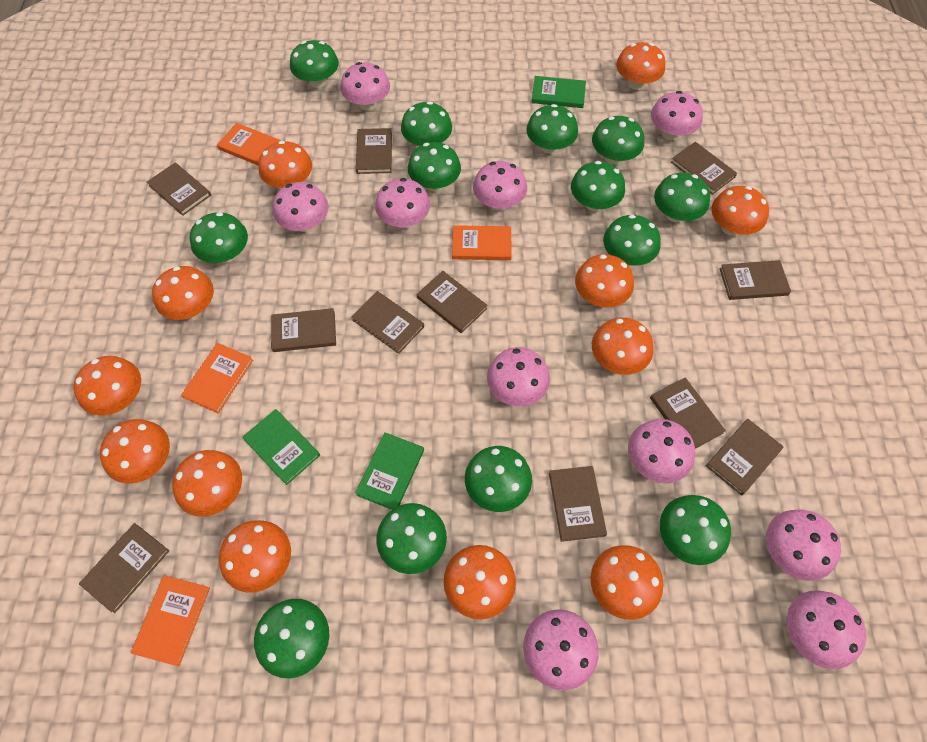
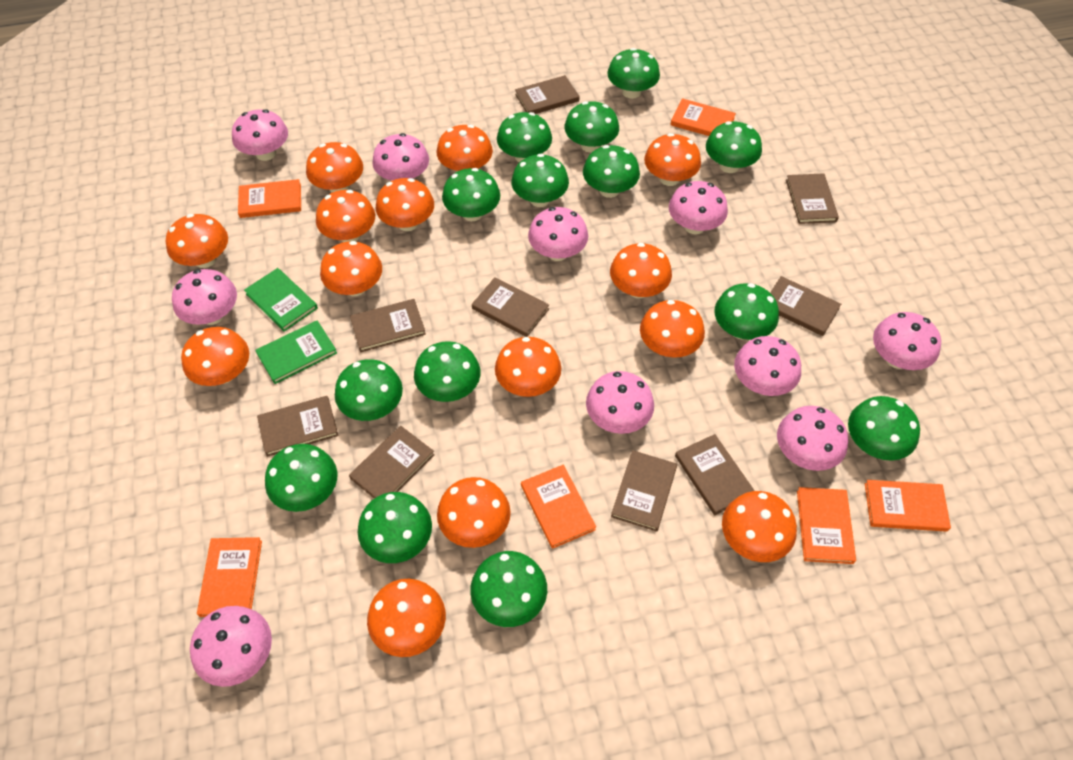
brown book: 11 -> 9
green book: 3 -> 2
green mushroom: 13 -> 14
orange book: 4 -> 6
orange mushroom: 12 -> 14

